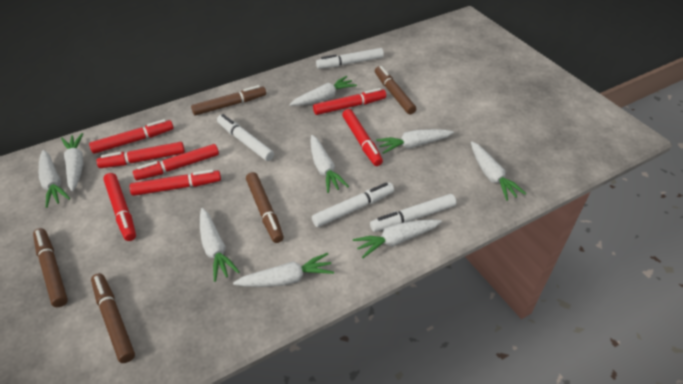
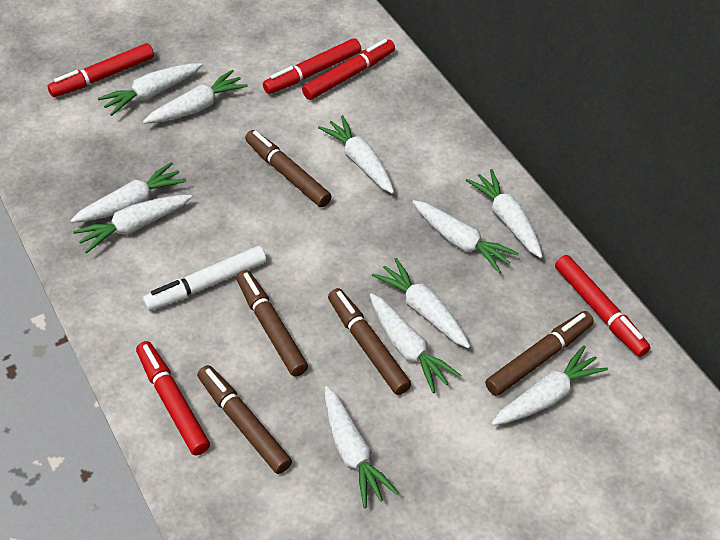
red marker: 7 -> 5
white carrot: 9 -> 11
white marker: 4 -> 1

